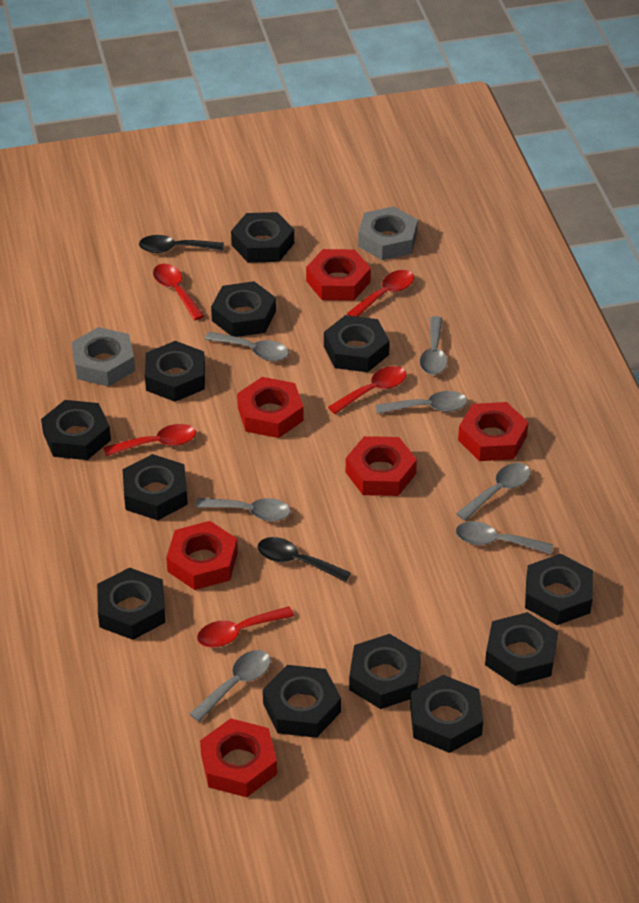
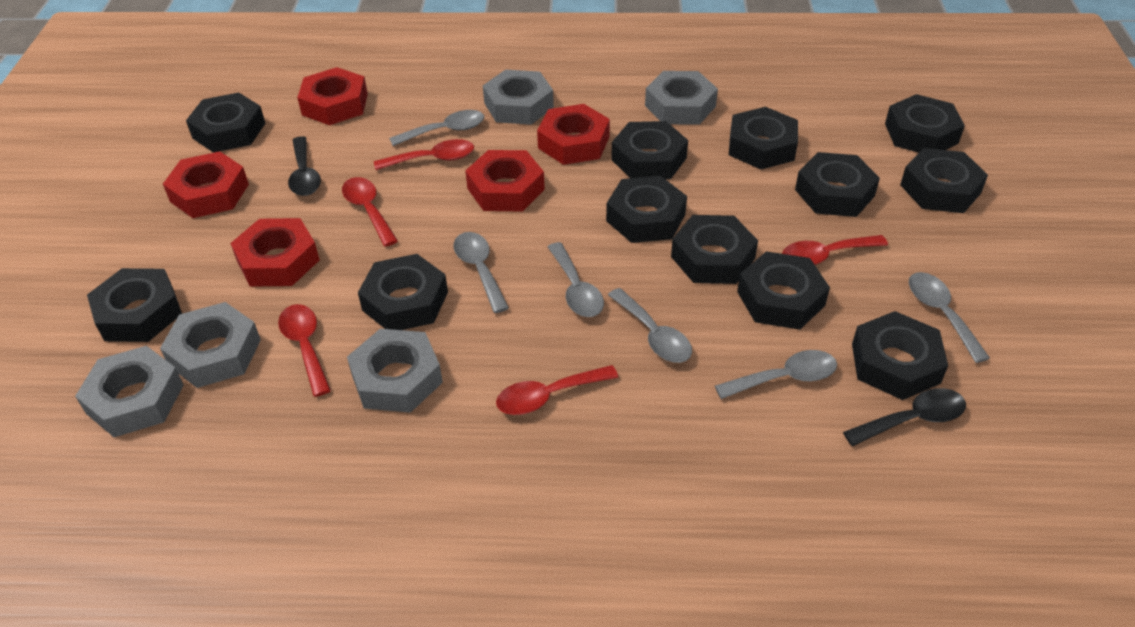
grey nut: 2 -> 5
grey spoon: 7 -> 6
red nut: 6 -> 5

